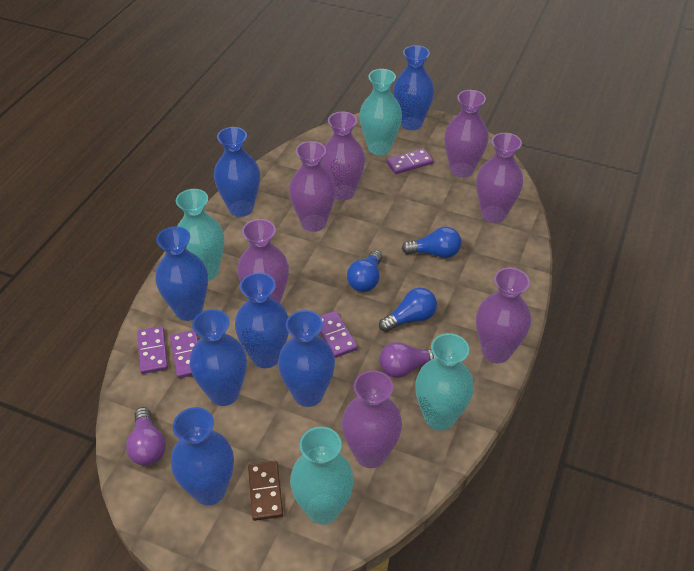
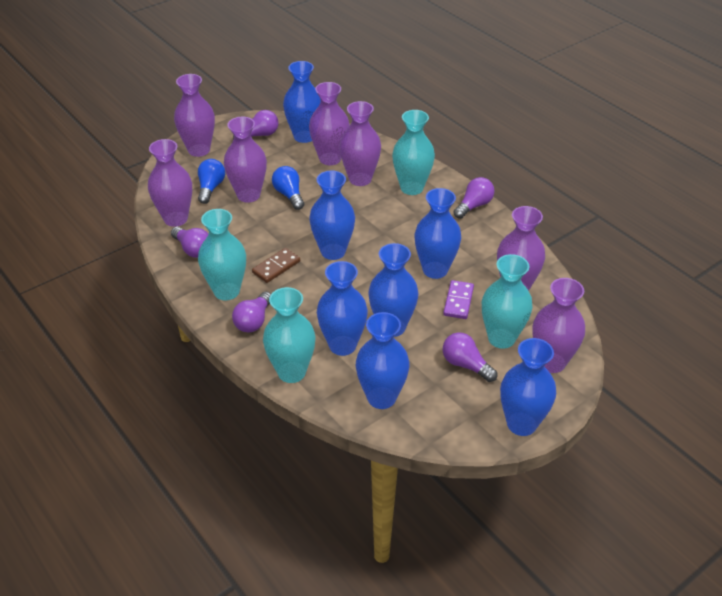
blue light bulb: 3 -> 2
purple domino: 4 -> 1
purple light bulb: 2 -> 5

